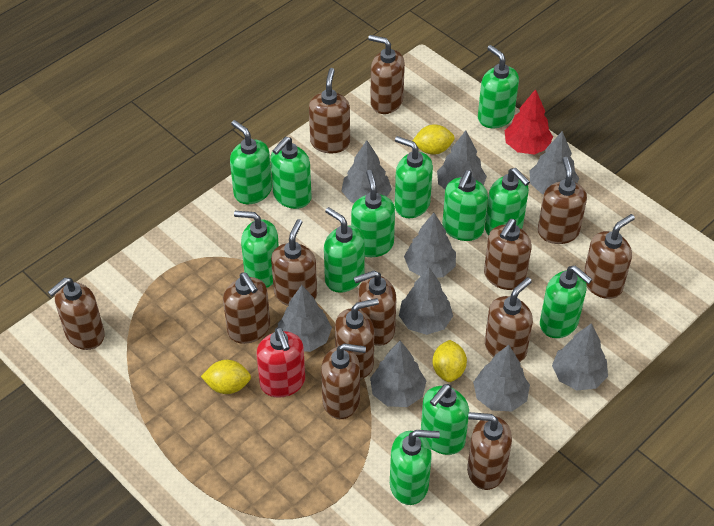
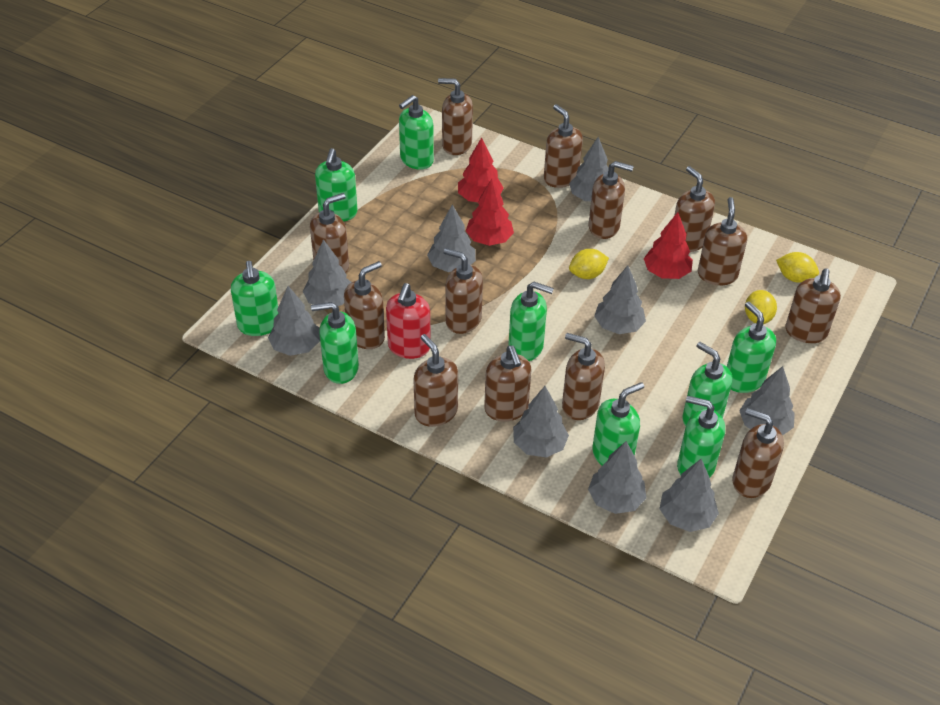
green soap dispenser: 12 -> 9
red tree: 1 -> 3

